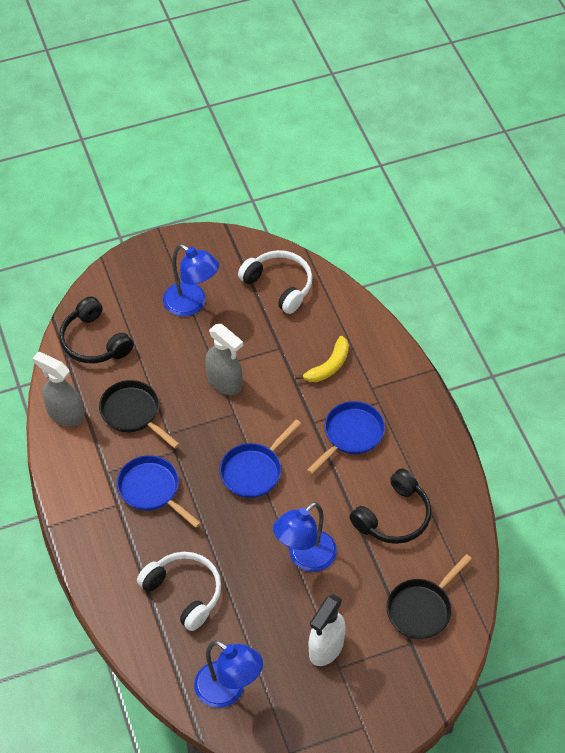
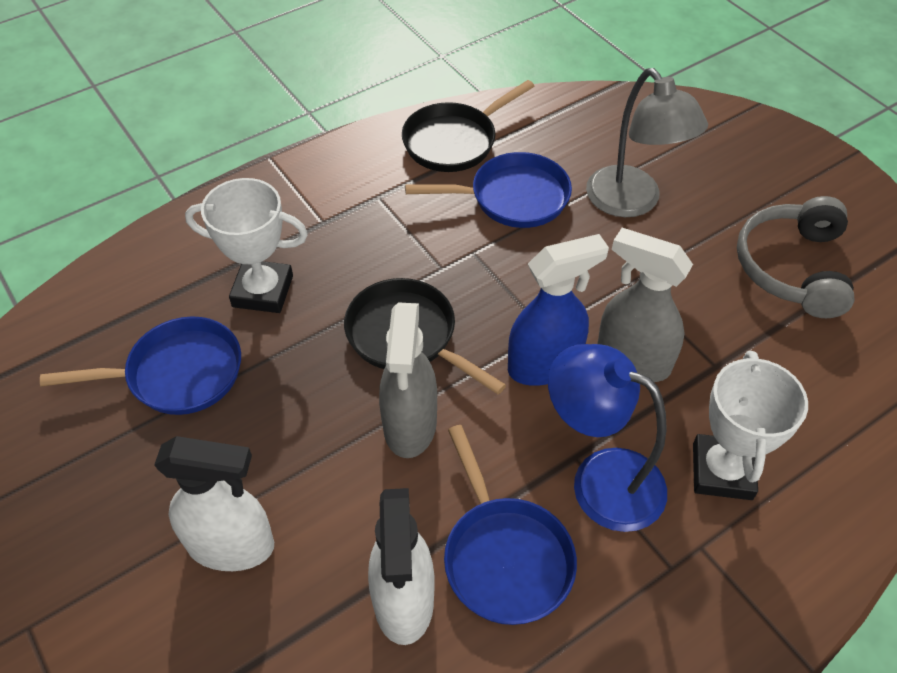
black headphones: 2 -> 0
blue lamp: 3 -> 1
blue spray bottle: 0 -> 1
grey headphones: 0 -> 1
grey lamp: 0 -> 1
white headphones: 2 -> 0
white spray bottle: 1 -> 2
white trophy: 0 -> 2
yellow banana: 1 -> 0

